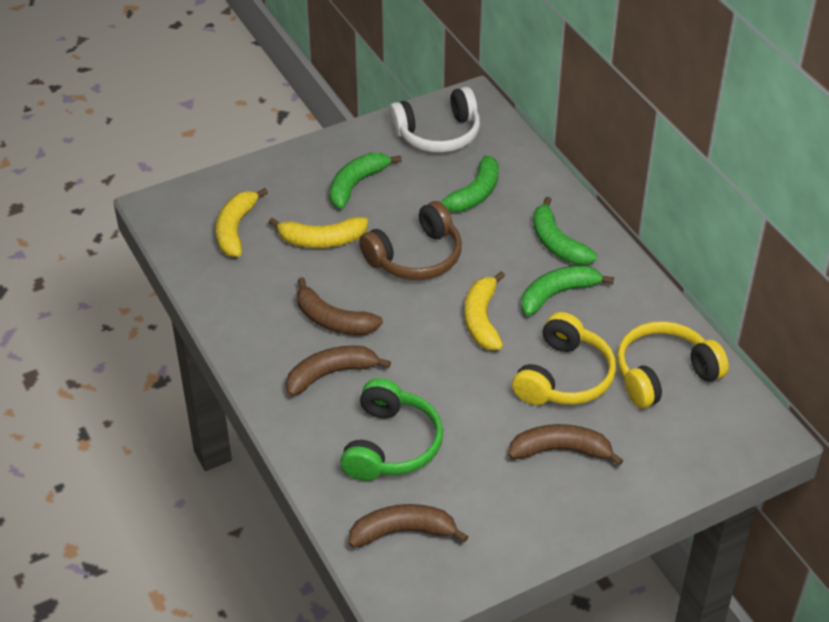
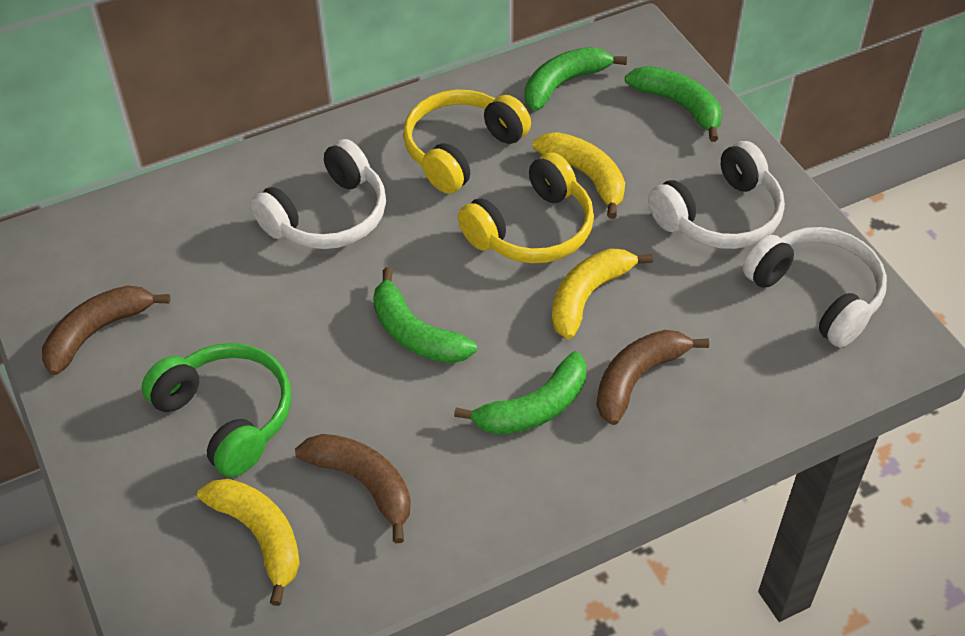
brown banana: 4 -> 3
brown headphones: 1 -> 0
white headphones: 1 -> 3

